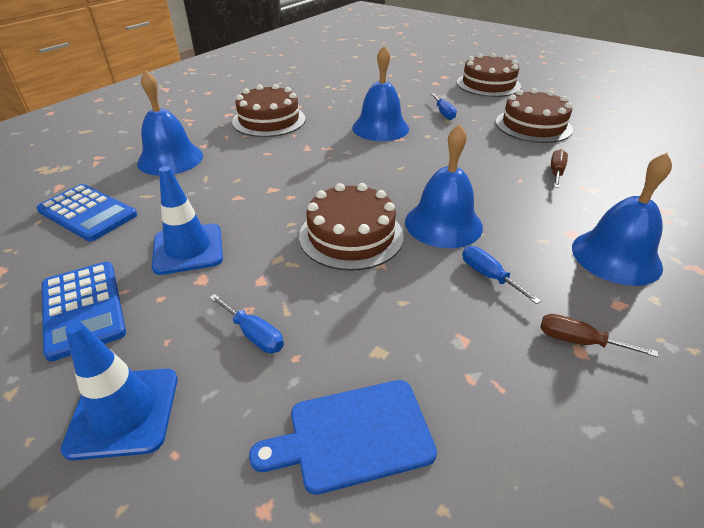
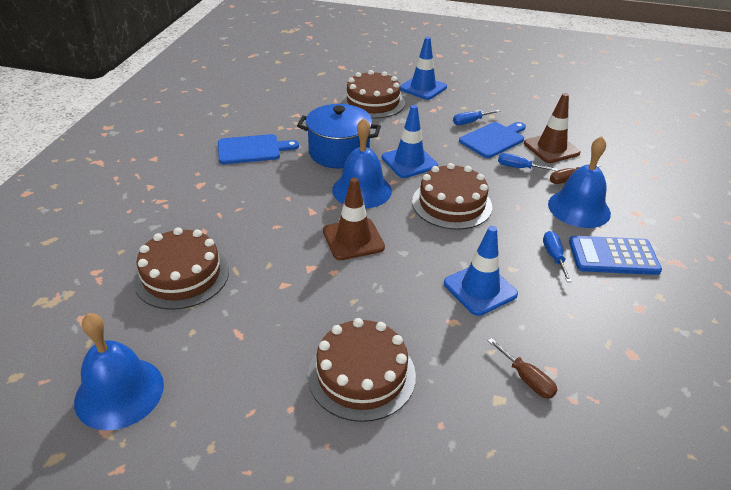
blue bell: 4 -> 3
blue calculator: 2 -> 1
blue cutting board: 1 -> 2
blue pot: 0 -> 1
blue traffic cone: 2 -> 3
brown traffic cone: 0 -> 2

